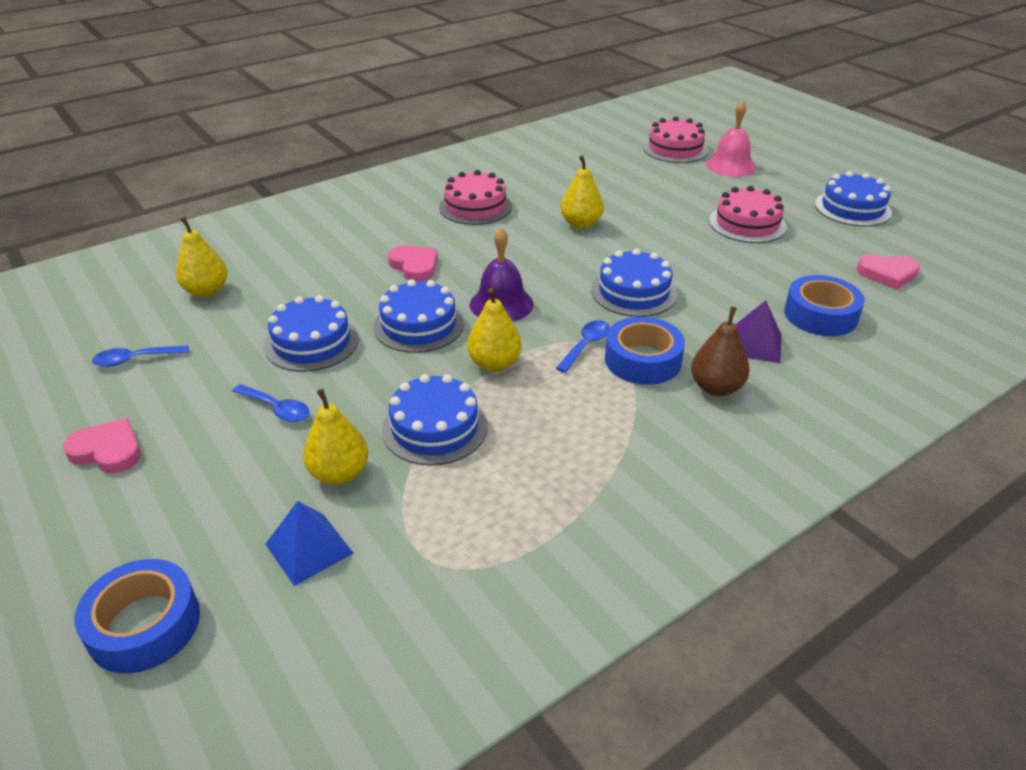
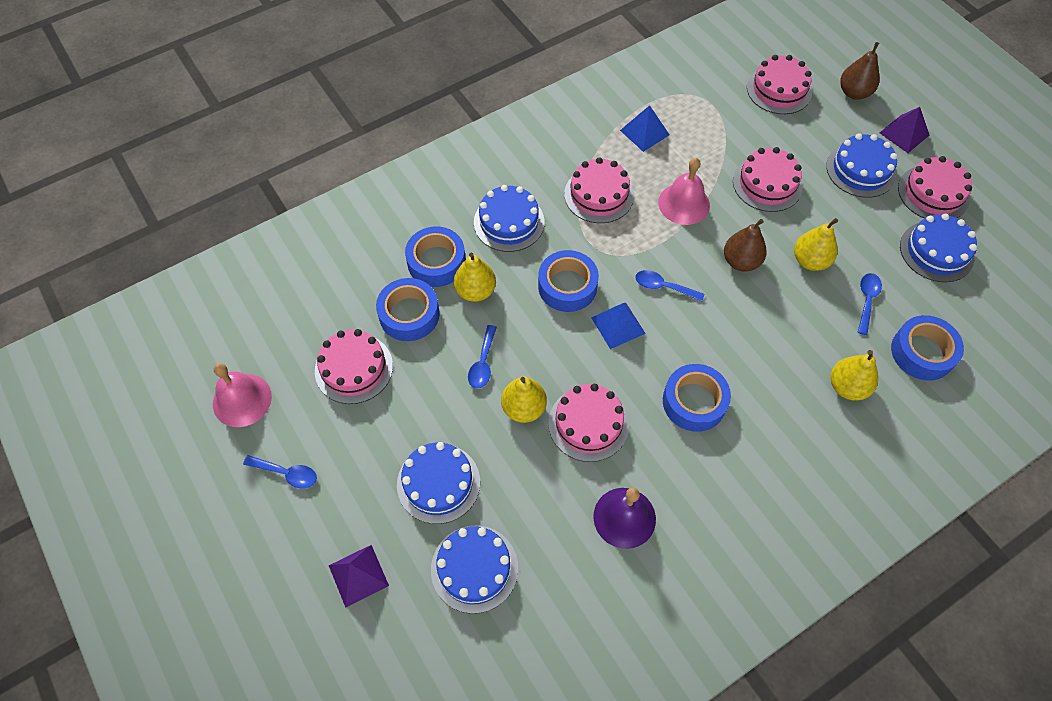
blue pyramid: 1 -> 2
blue spoon: 3 -> 4
blue tape: 3 -> 5
brown pear: 1 -> 2
pink bell: 1 -> 2
pink cake: 3 -> 6
pink heart: 3 -> 0
purple pyramid: 1 -> 2

